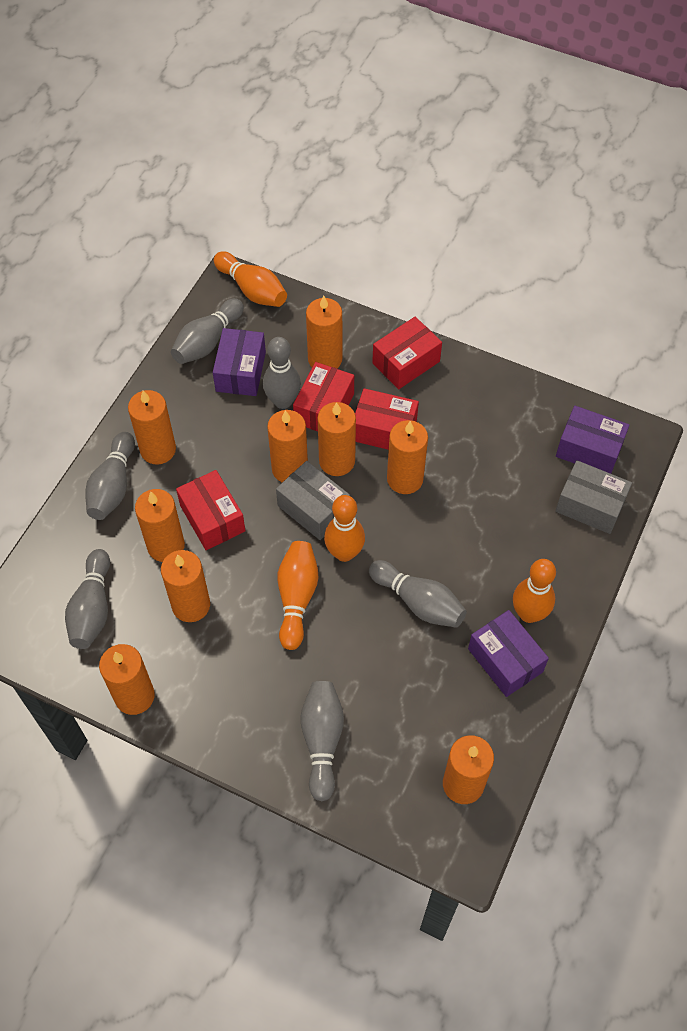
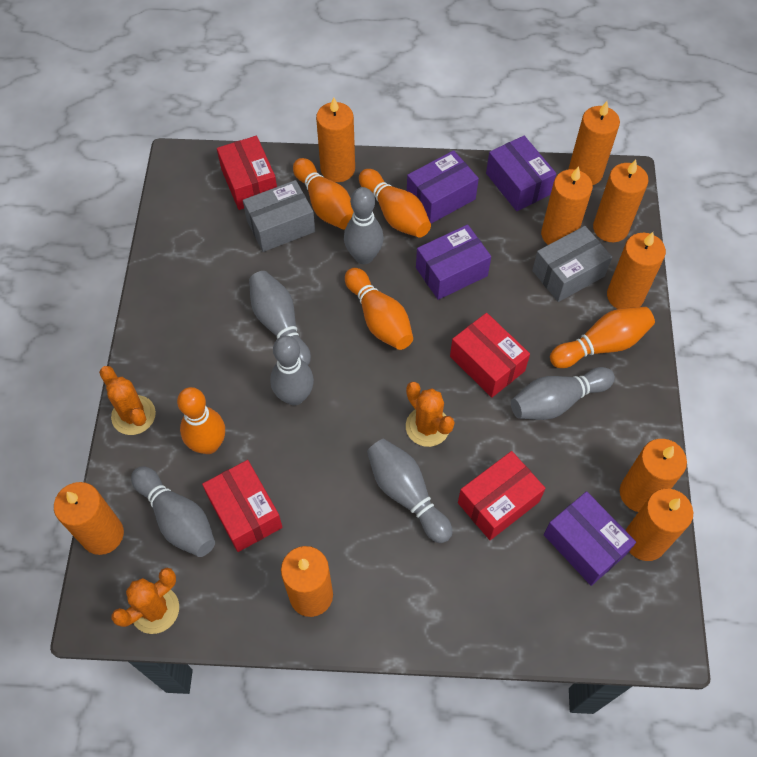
orange bowling pin: 4 -> 5
orange cactus: 0 -> 3
purple box: 3 -> 4

